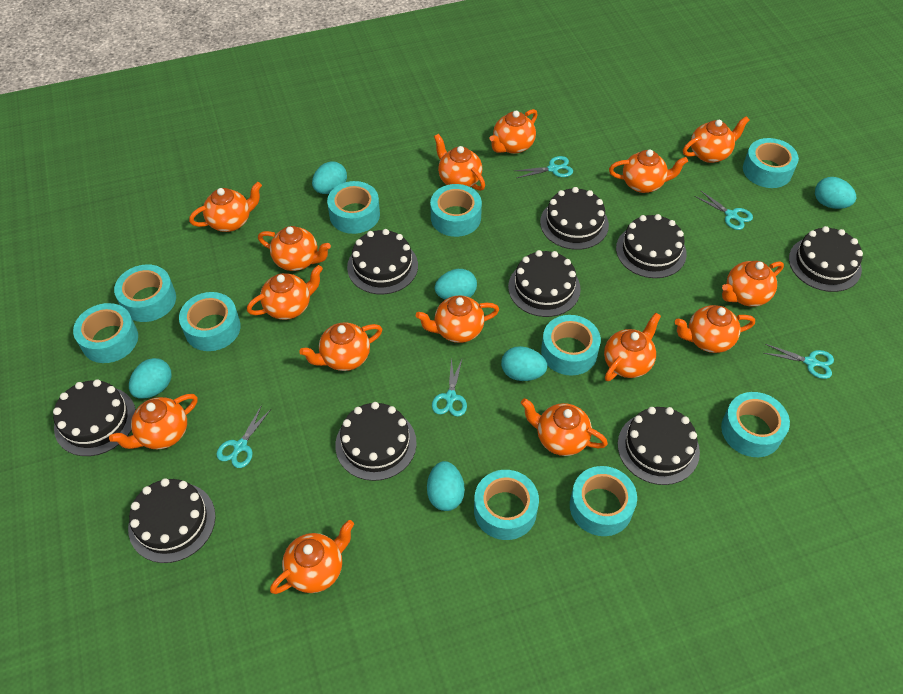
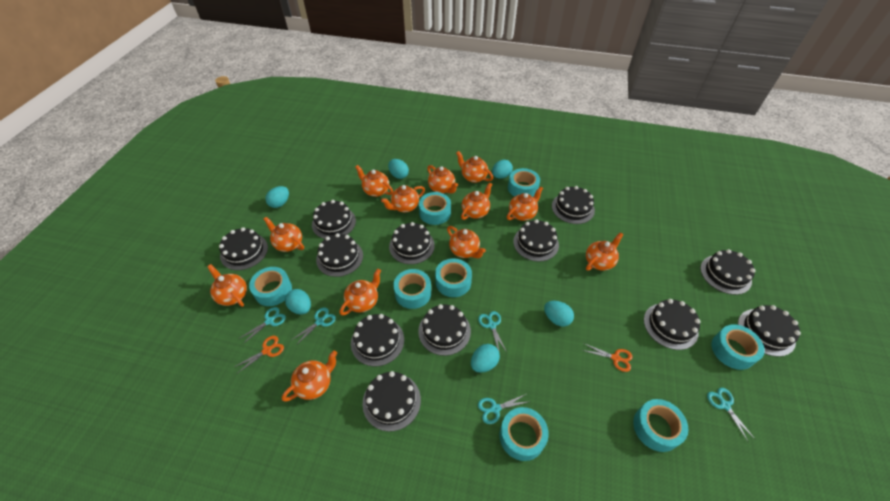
black cake: 9 -> 12
orange scissors: 0 -> 2
orange teapot: 15 -> 12
turquoise tape: 10 -> 8

